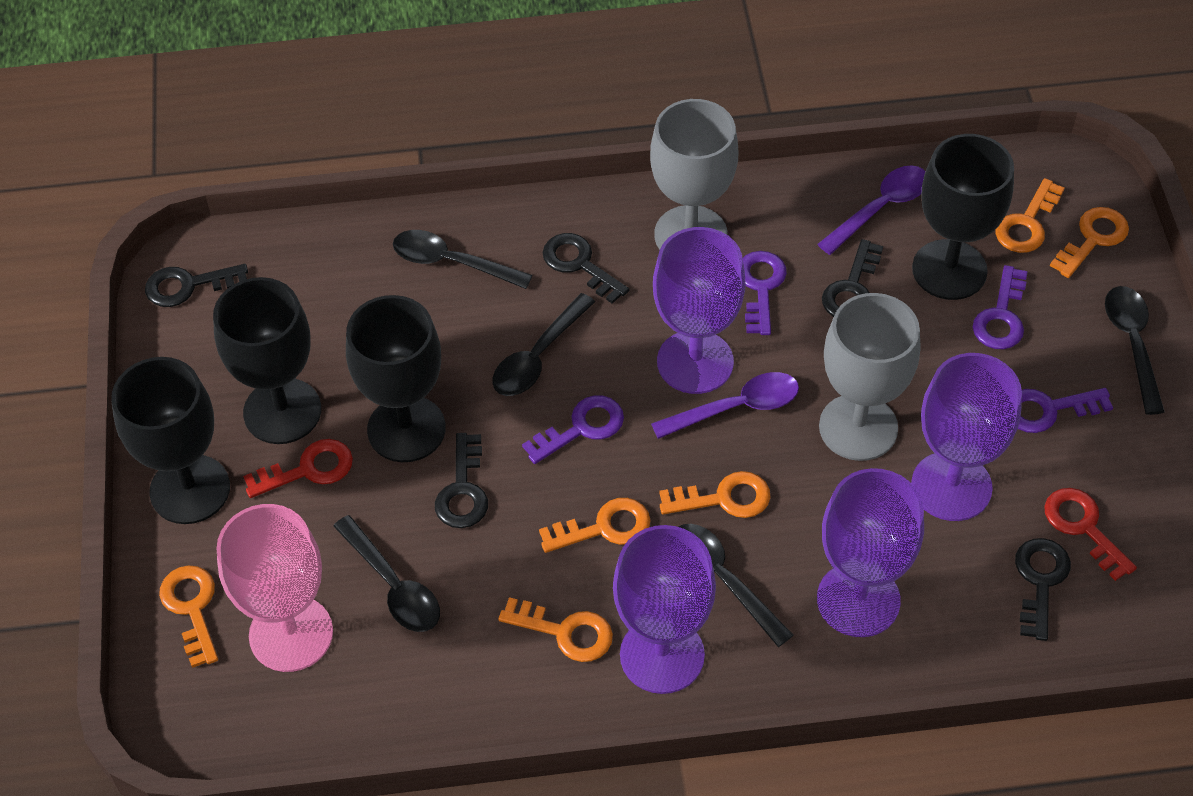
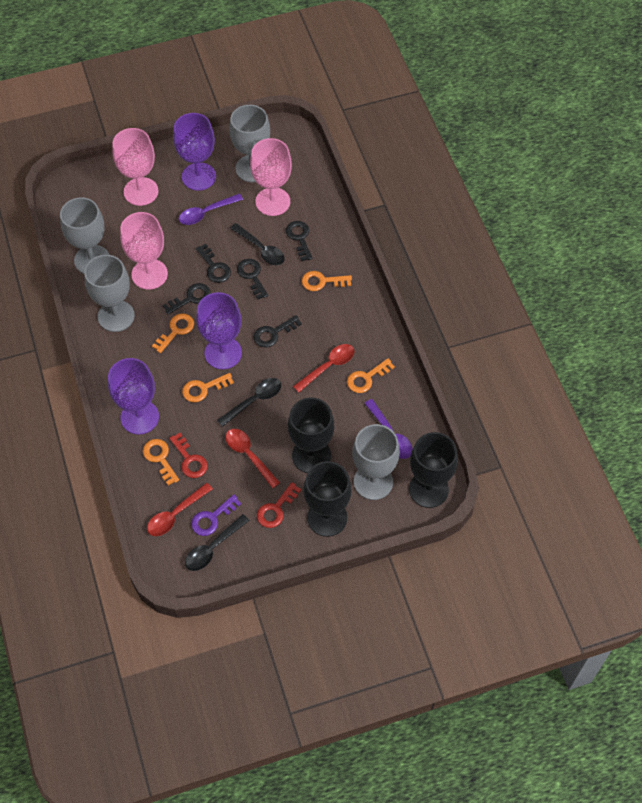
black goblet: 4 -> 3
black spoon: 5 -> 3
grey goblet: 2 -> 4
orange key: 6 -> 5
pink goblet: 1 -> 3
purple goblet: 4 -> 3
purple key: 4 -> 1
red spoon: 0 -> 3

